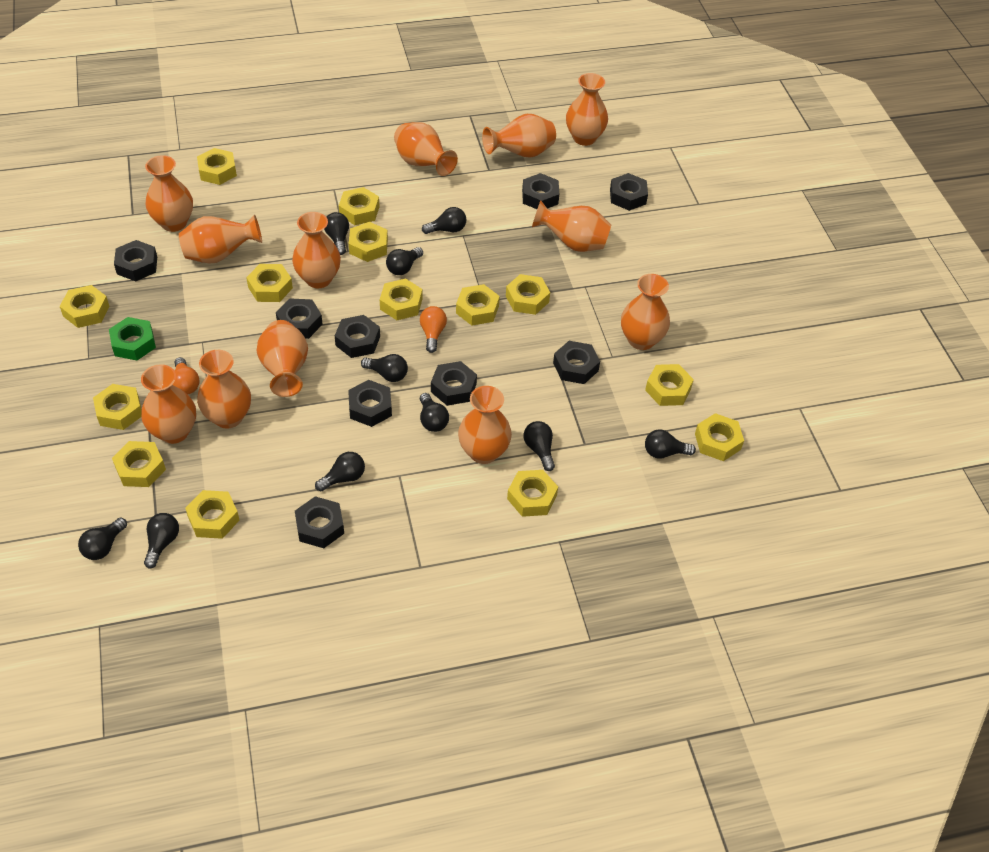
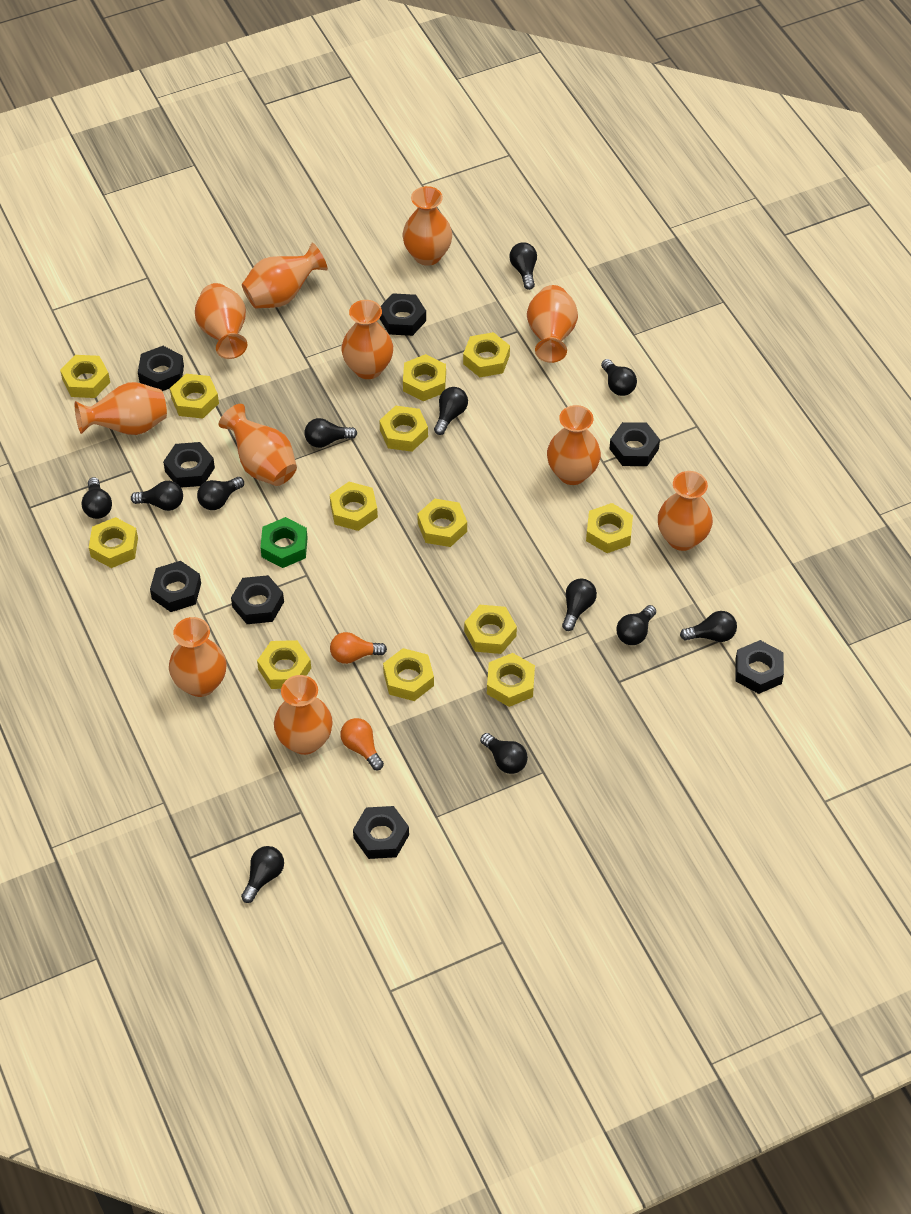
black light bulb: 10 -> 12
black nut: 9 -> 8
orange vase: 12 -> 11
yellow nut: 14 -> 13

